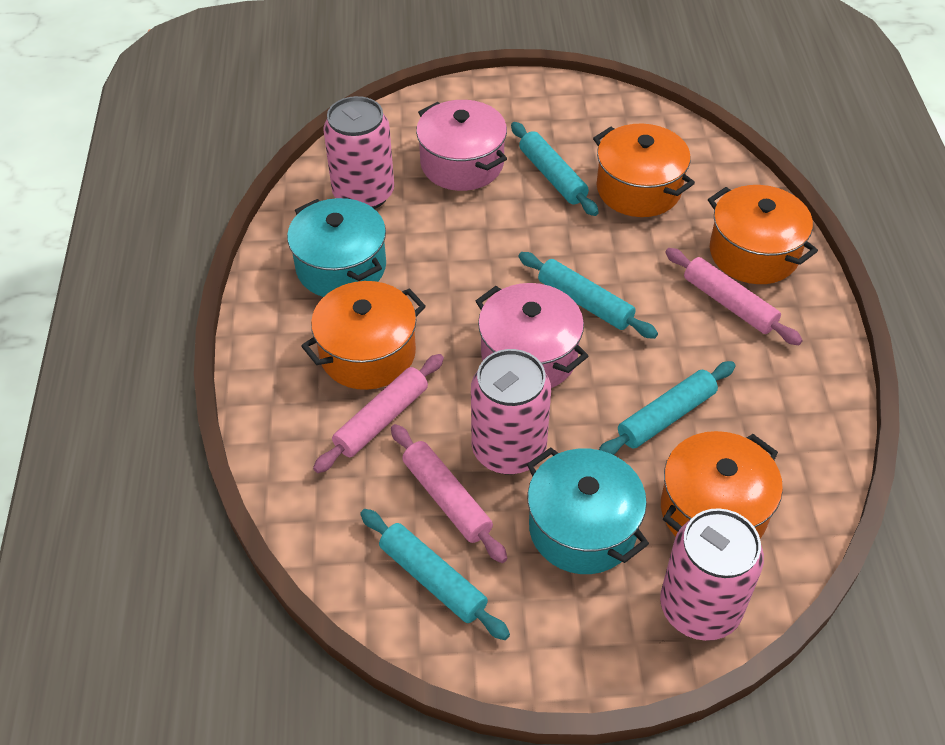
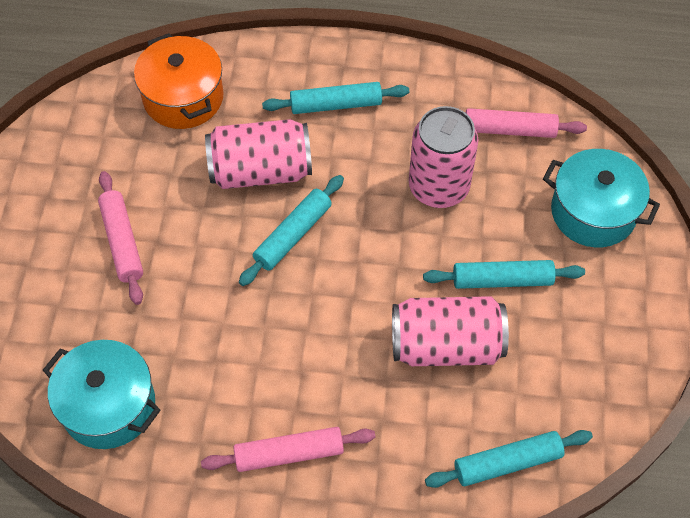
orange pot: 4 -> 1
pink pot: 2 -> 0

